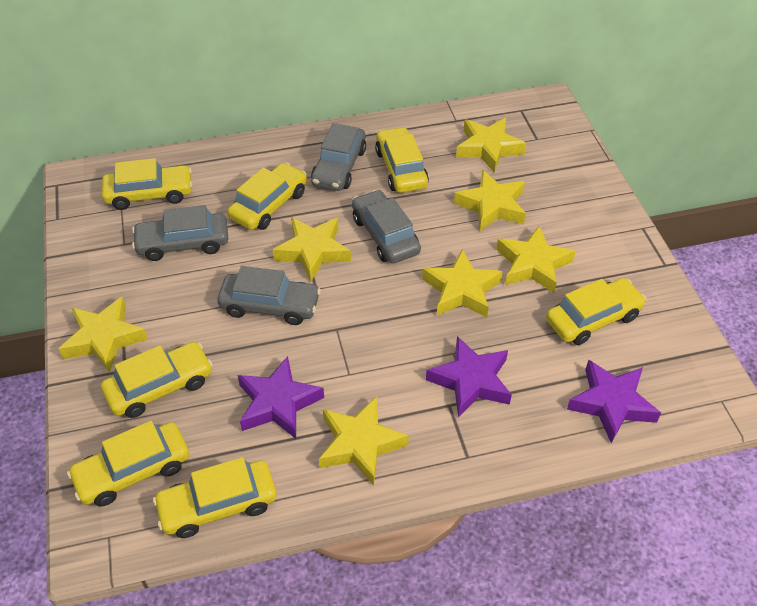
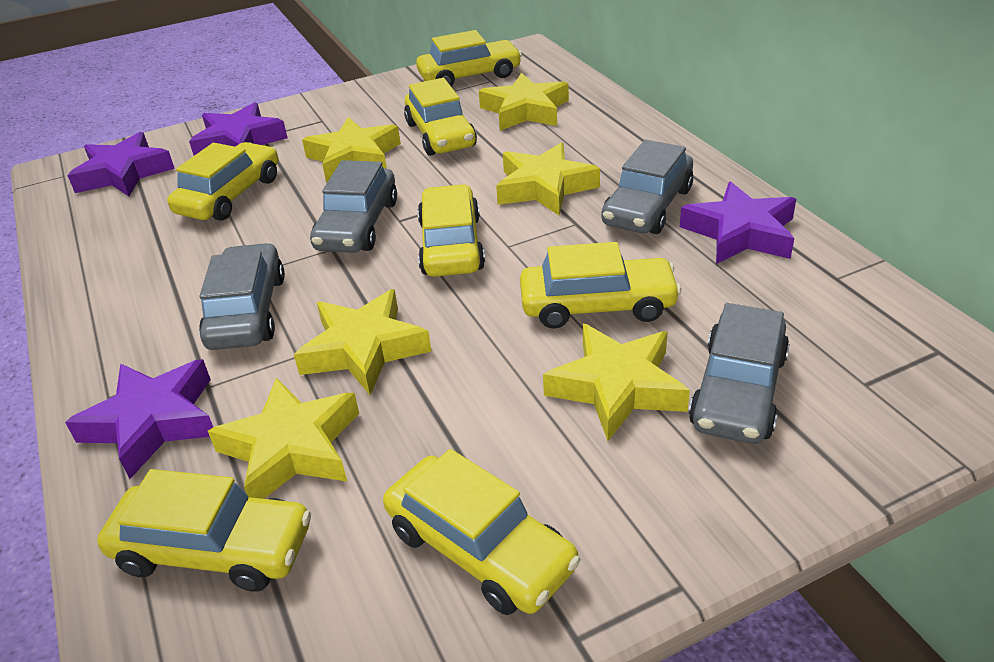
purple star: 3 -> 4
yellow star: 7 -> 6

